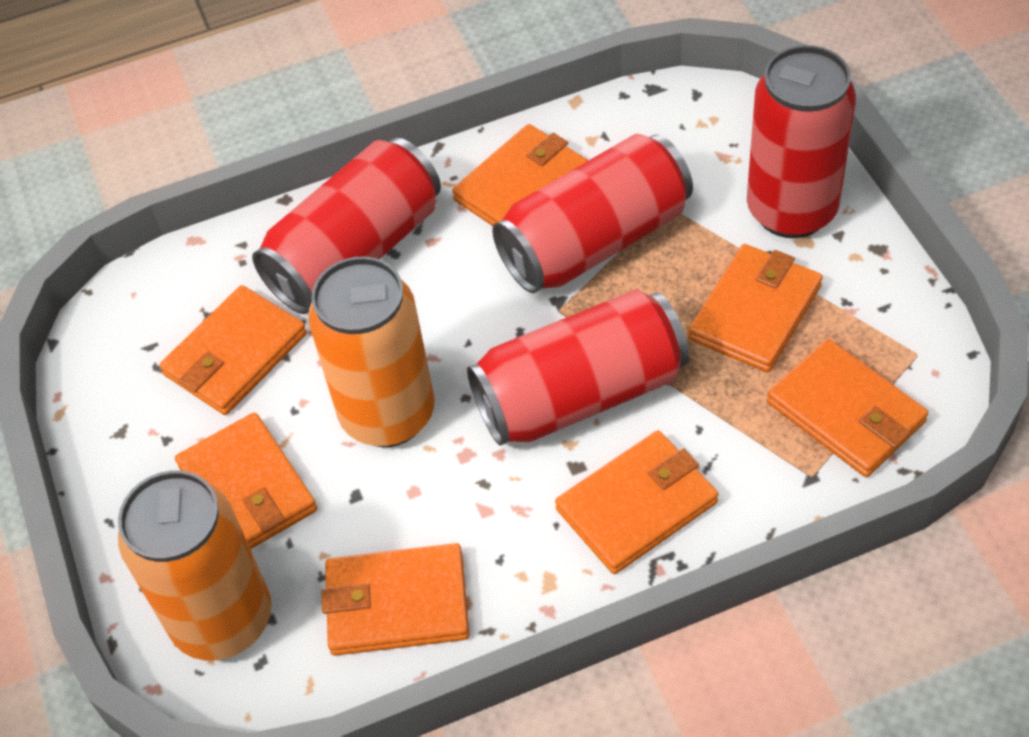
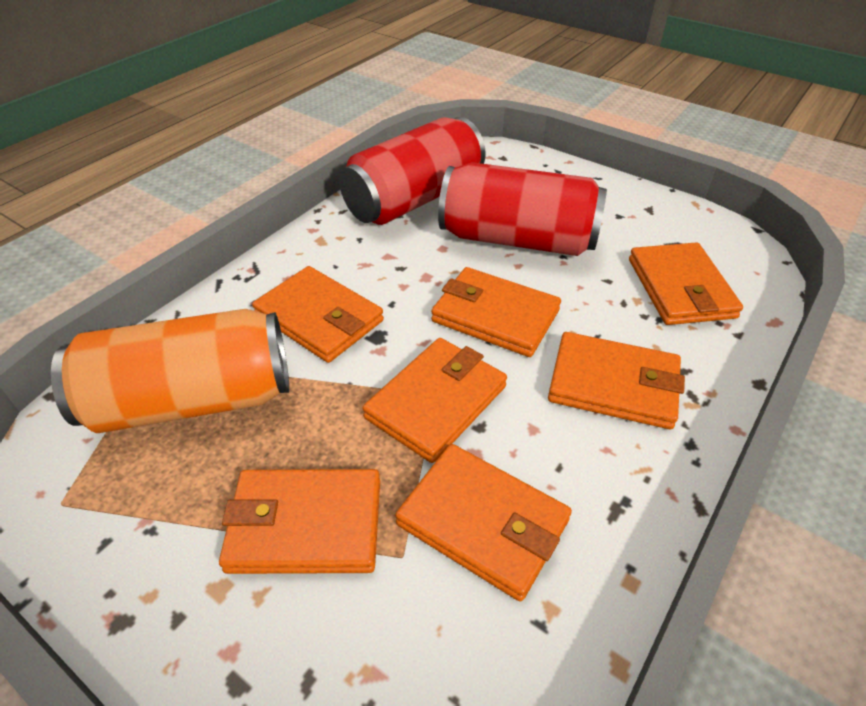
orange can: 2 -> 1
red can: 4 -> 2

